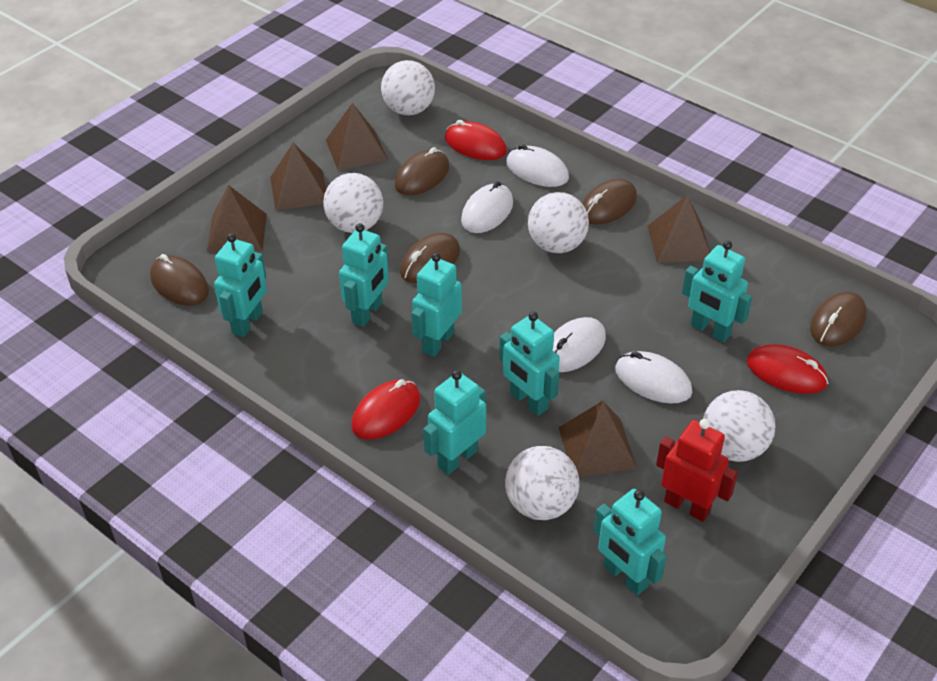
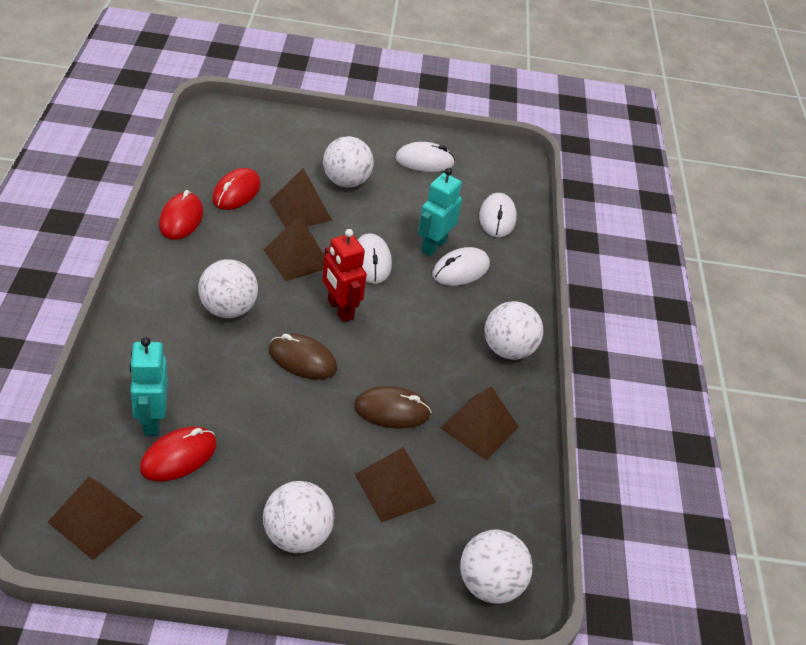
brown mouse: 5 -> 2
turquoise robot: 7 -> 2

